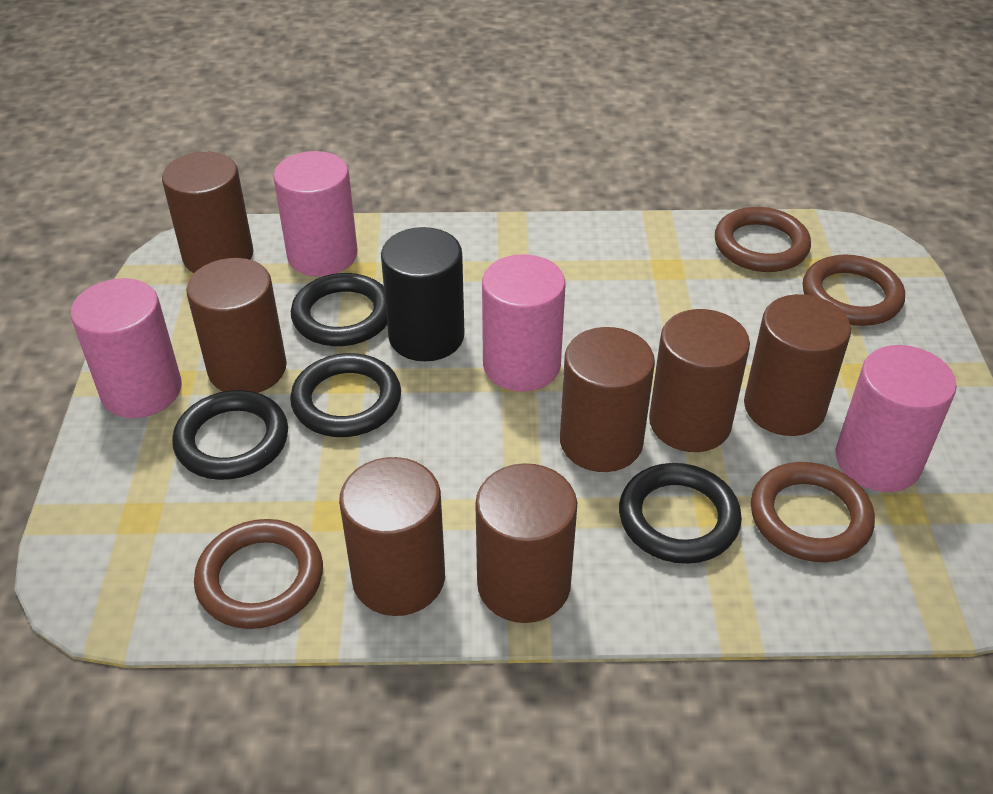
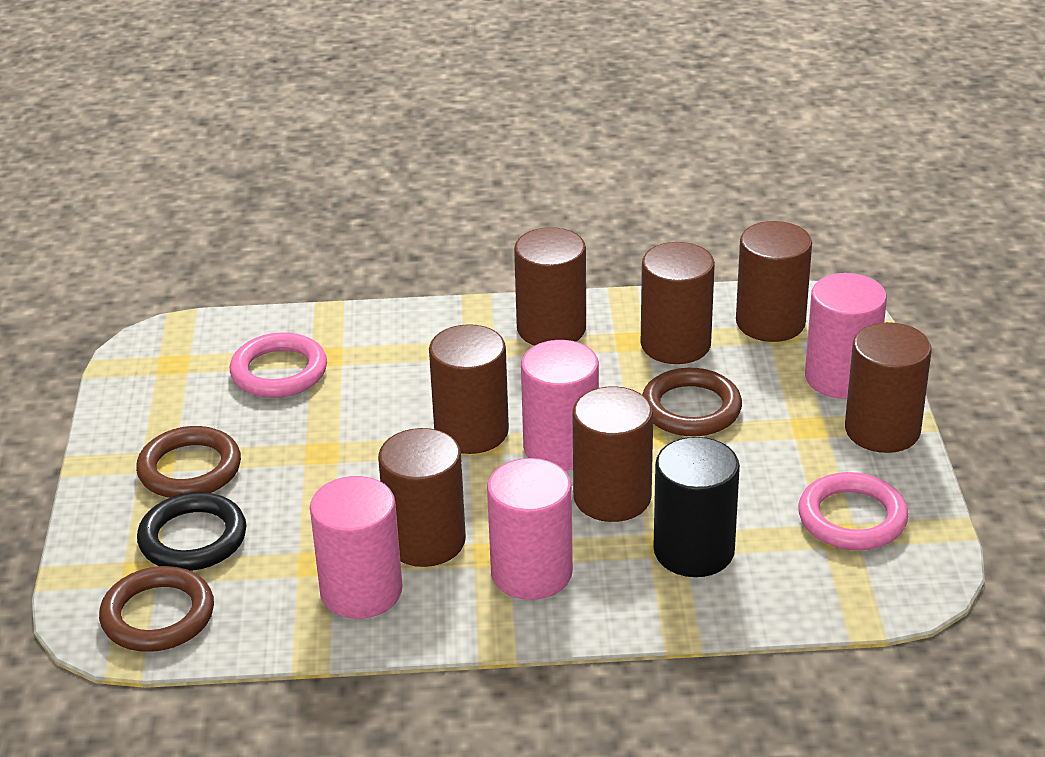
black ring: 4 -> 1
brown ring: 4 -> 3
pink ring: 0 -> 2

